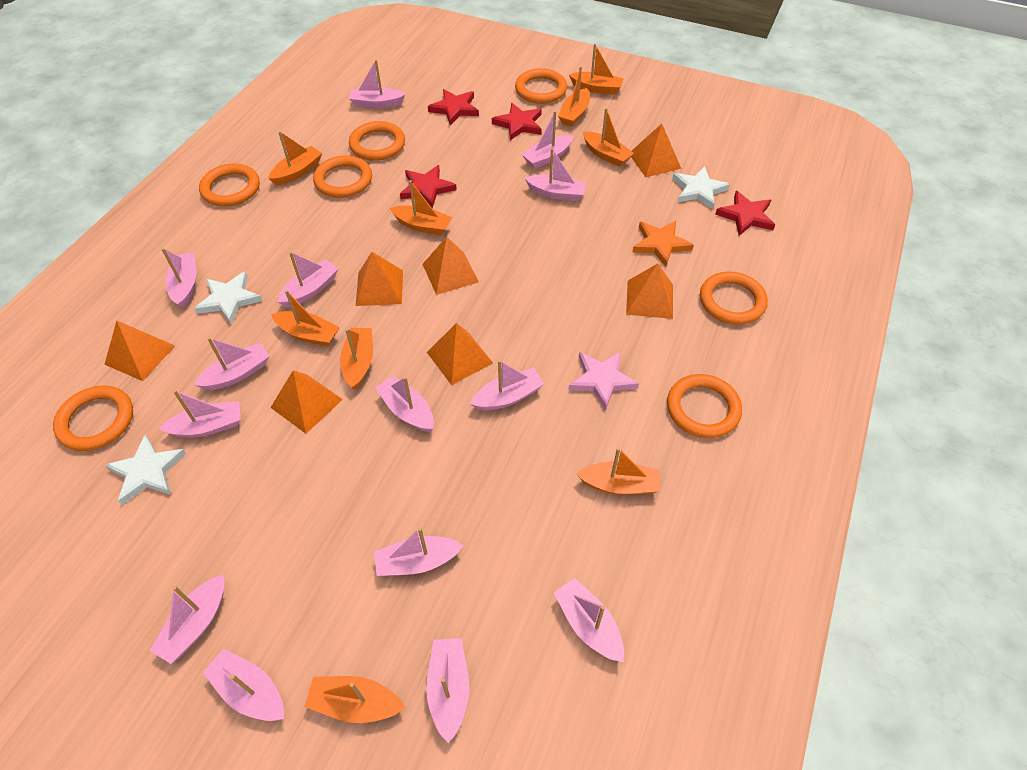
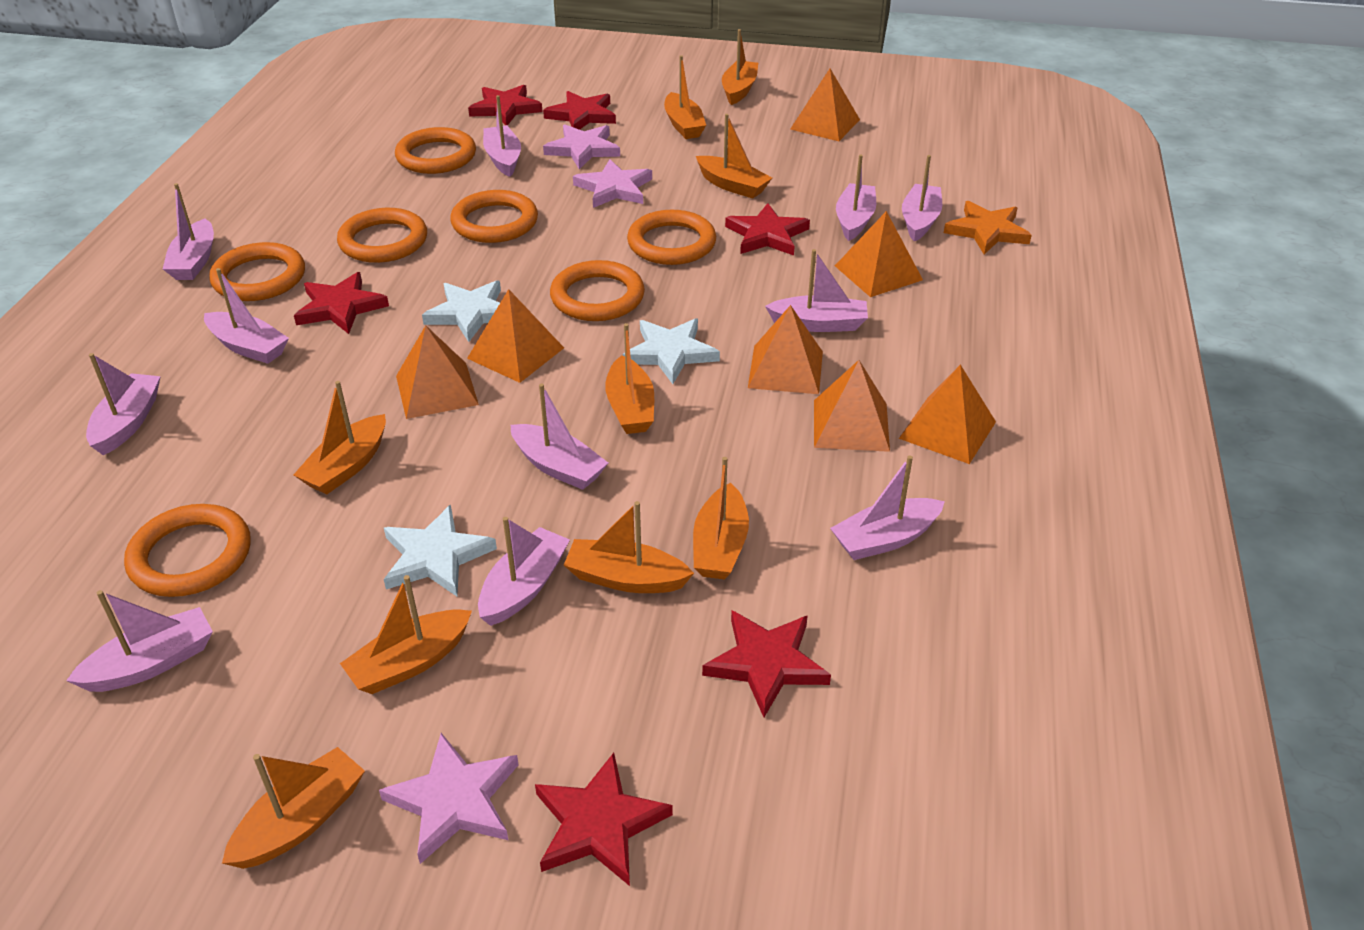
pink boat: 14 -> 11
pink star: 1 -> 3
red star: 4 -> 6

